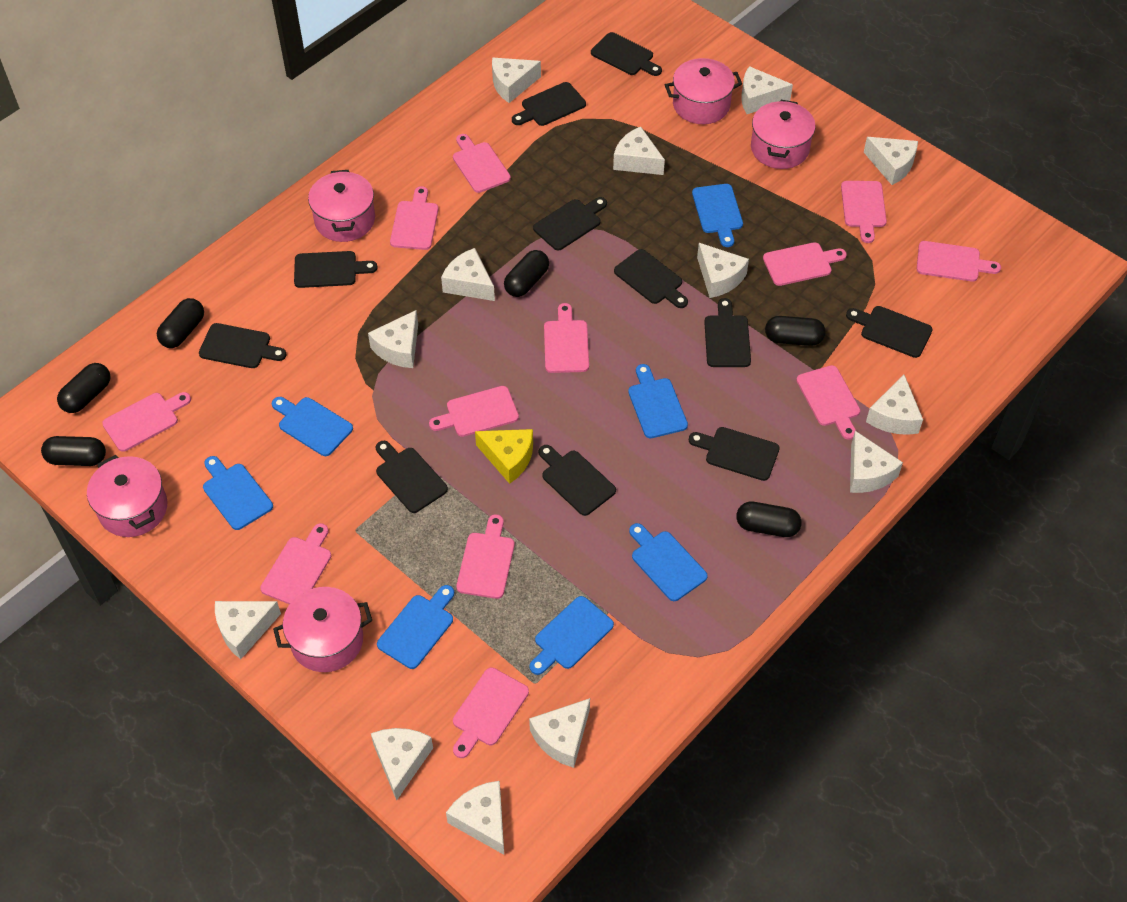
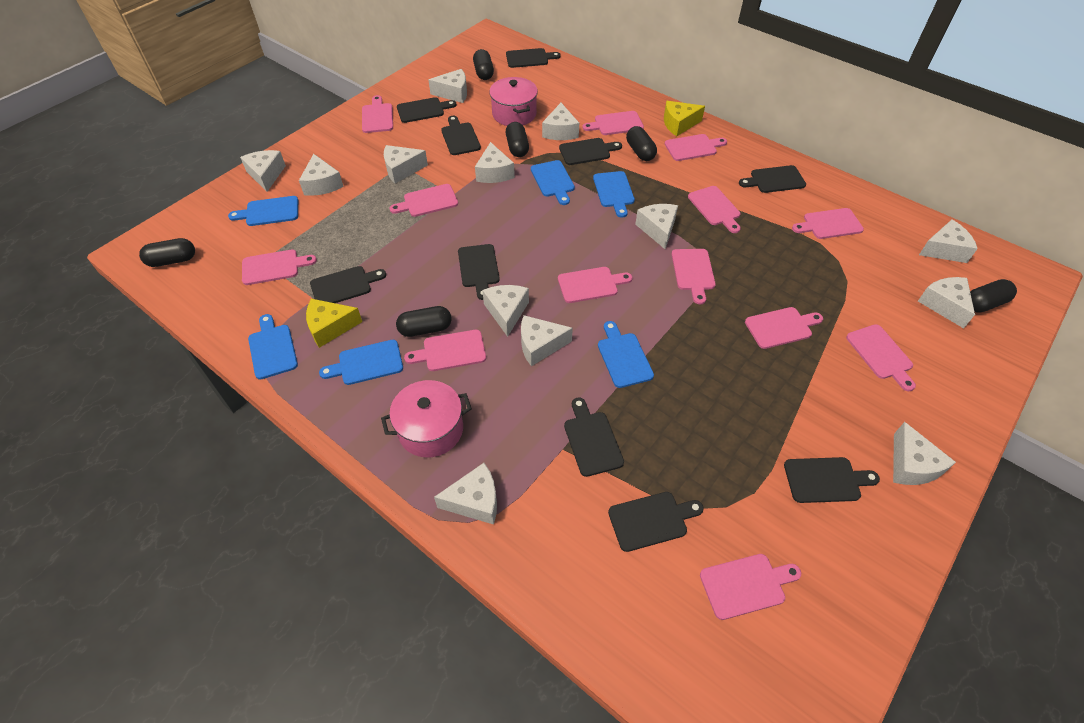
black cutting board: 11 -> 10
blue cutting board: 7 -> 6
pink cutting board: 12 -> 13
pink pot: 5 -> 2
yellow cheese: 1 -> 2

